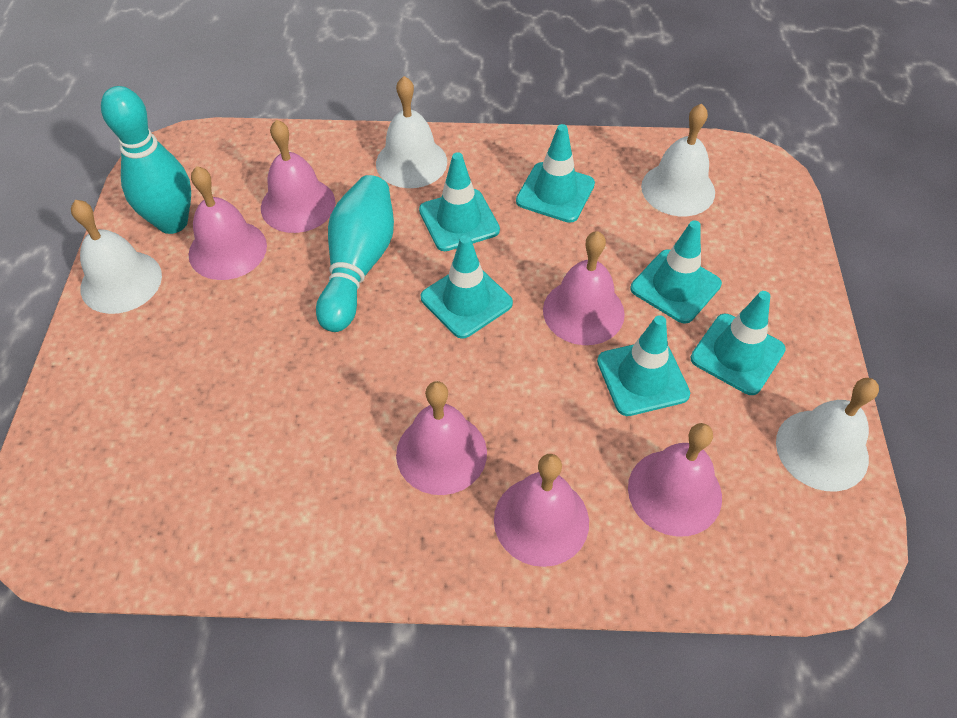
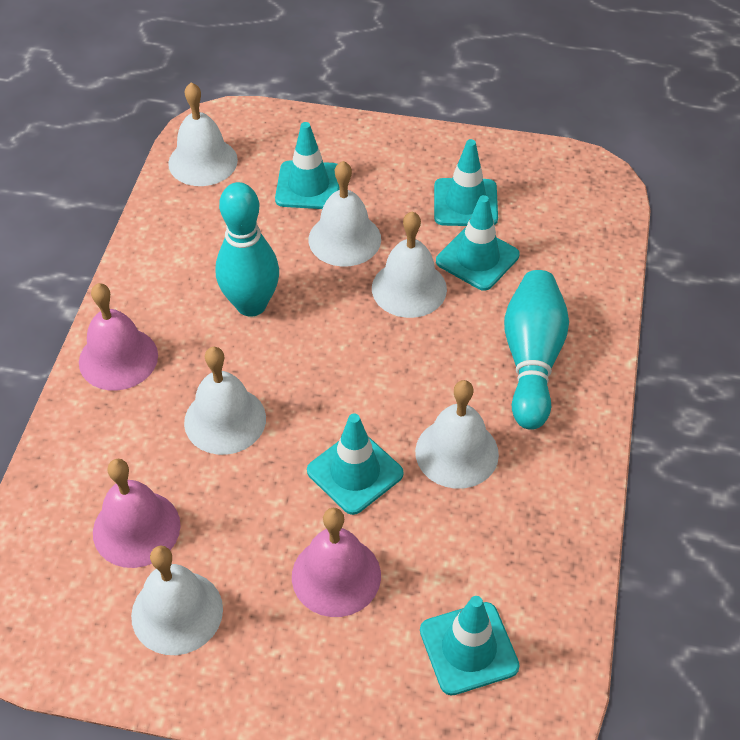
pink bell: 6 -> 3
turquoise traffic cone: 6 -> 5
white bell: 4 -> 6

